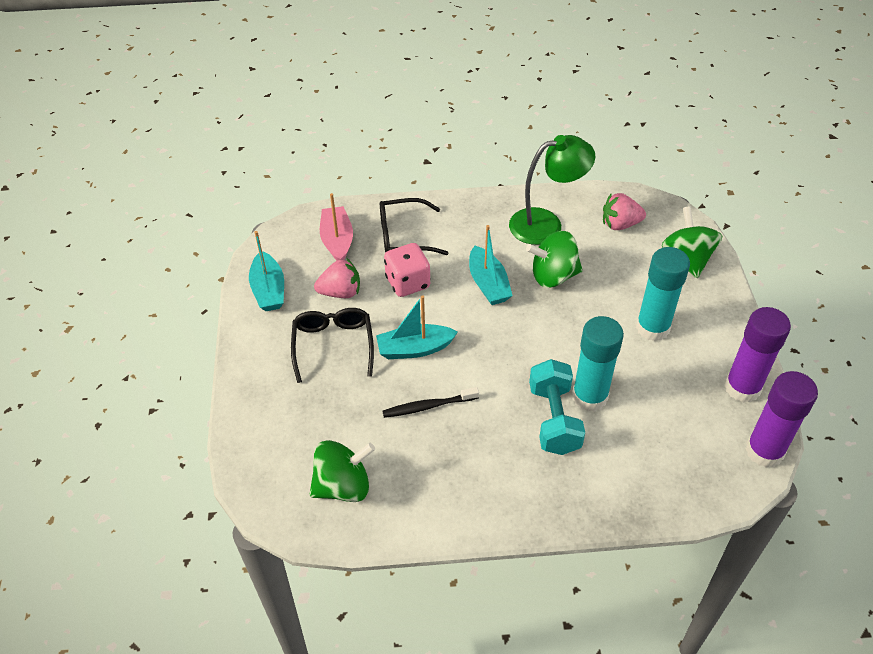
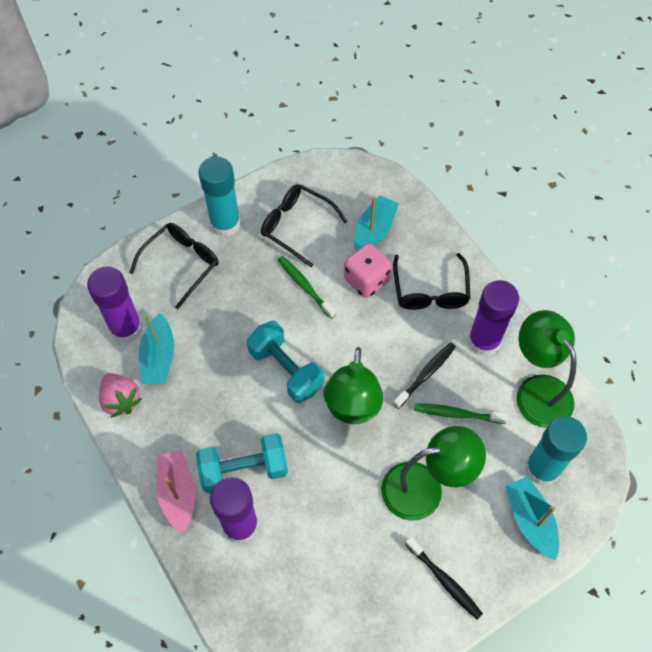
black glasses: 2 -> 3
black toothbrush: 1 -> 2
green lamp: 1 -> 3
green spinning top: 3 -> 0
green toothbrush: 0 -> 2
pink strawberry: 2 -> 1
purple glue stick: 2 -> 3
turquoise dumbbell: 1 -> 2

